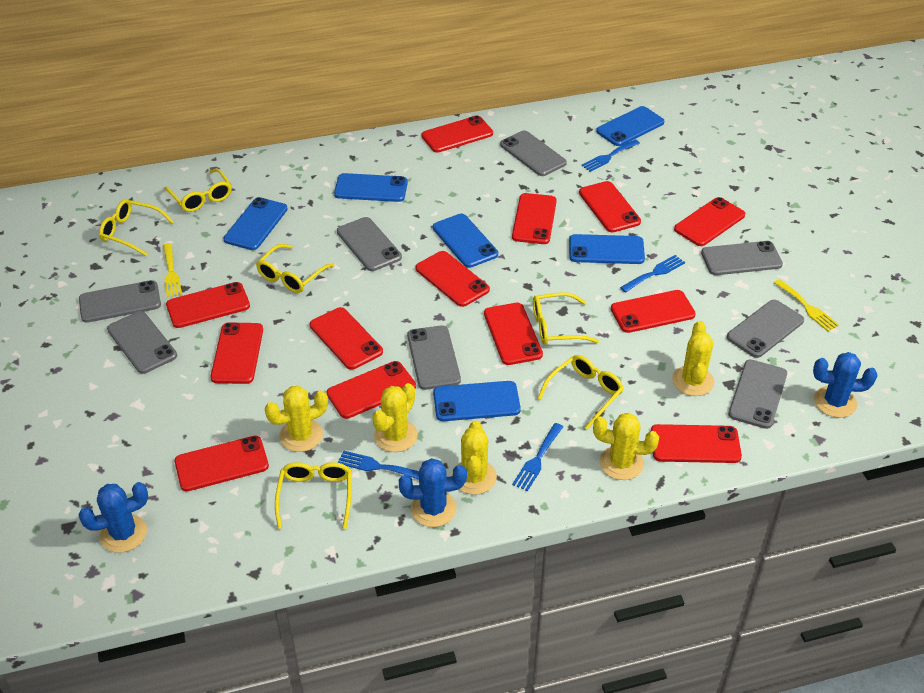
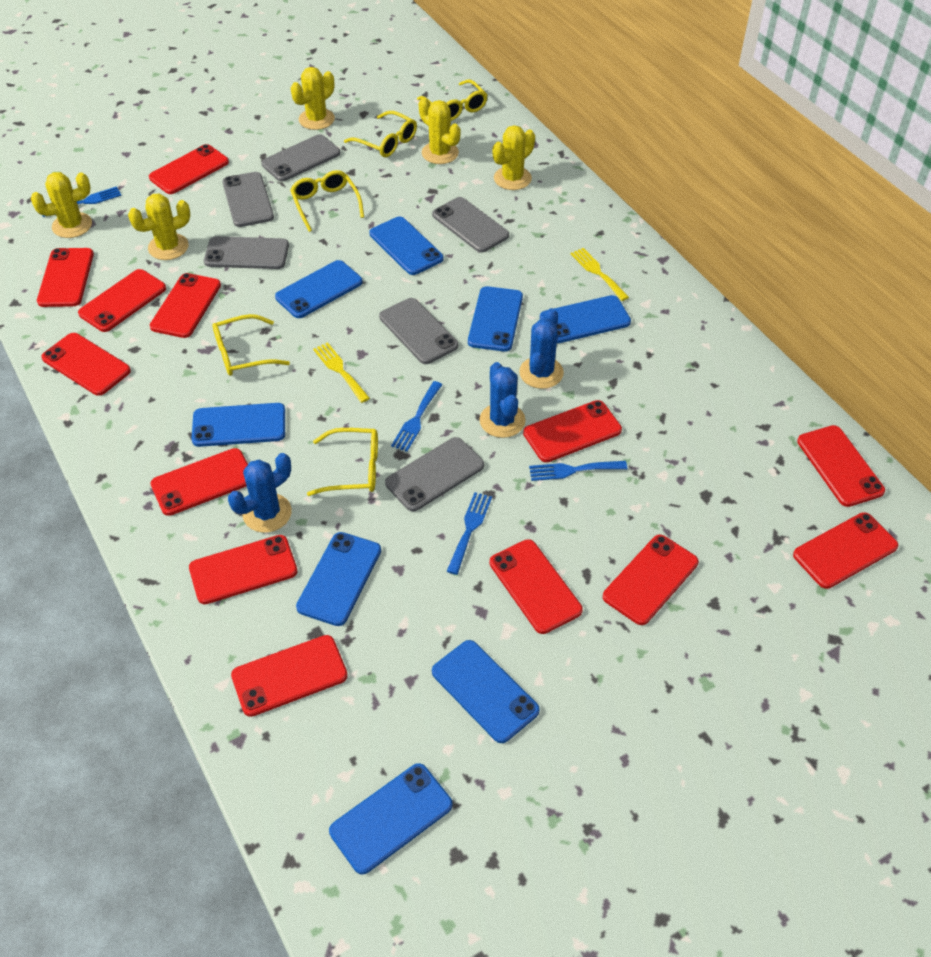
blue phone: 6 -> 8
grey phone: 8 -> 6
yellow glasses: 6 -> 5

